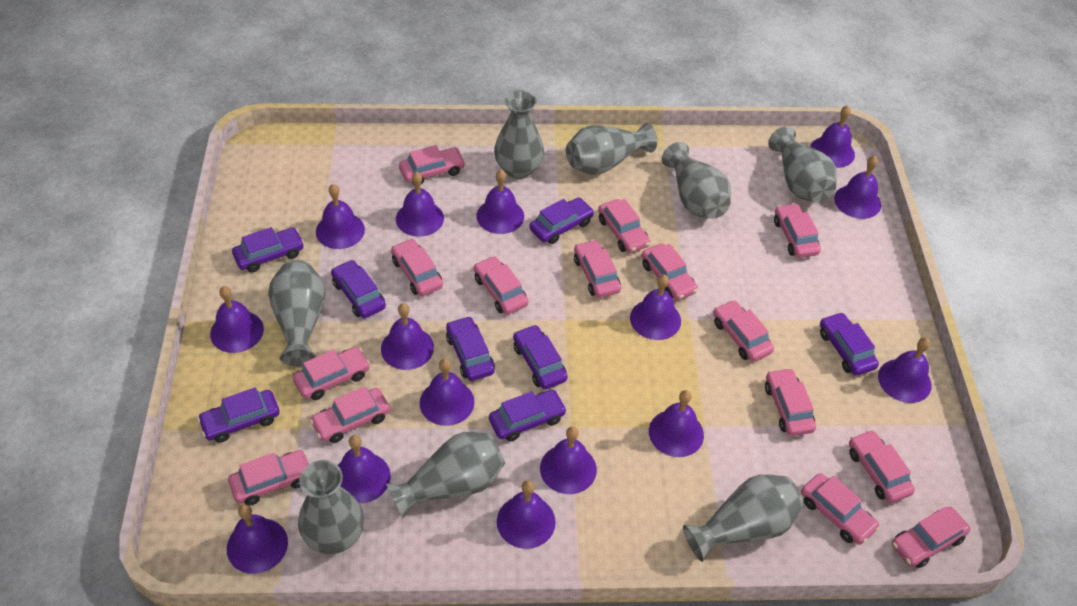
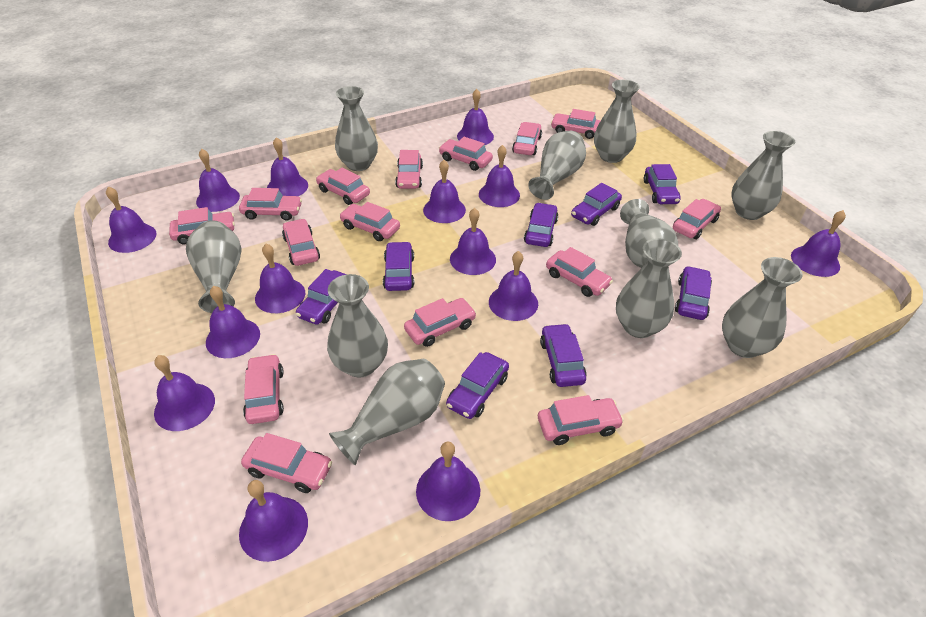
grey vase: 8 -> 10
purple bell: 15 -> 14

